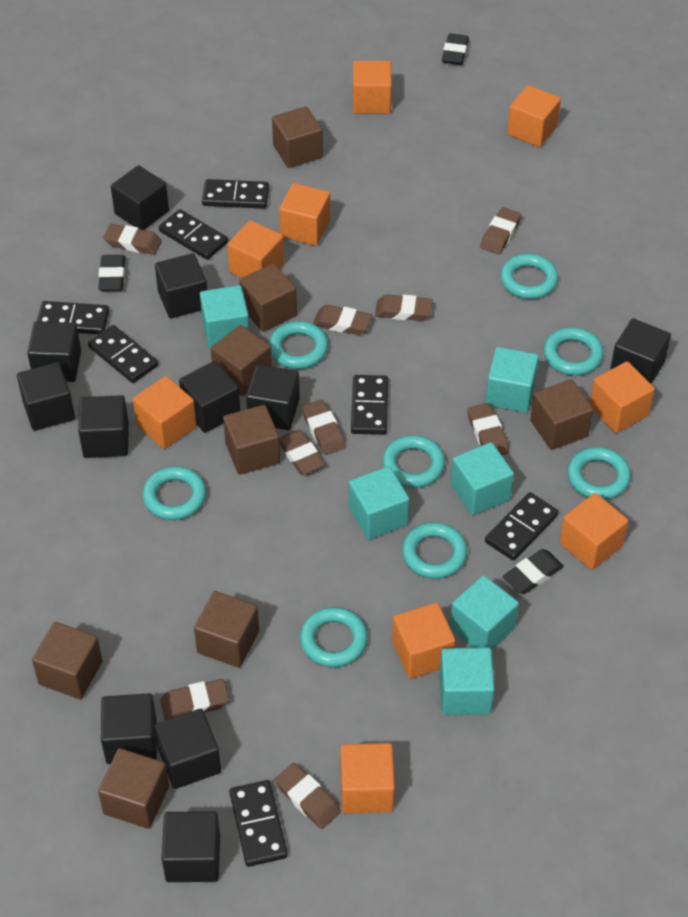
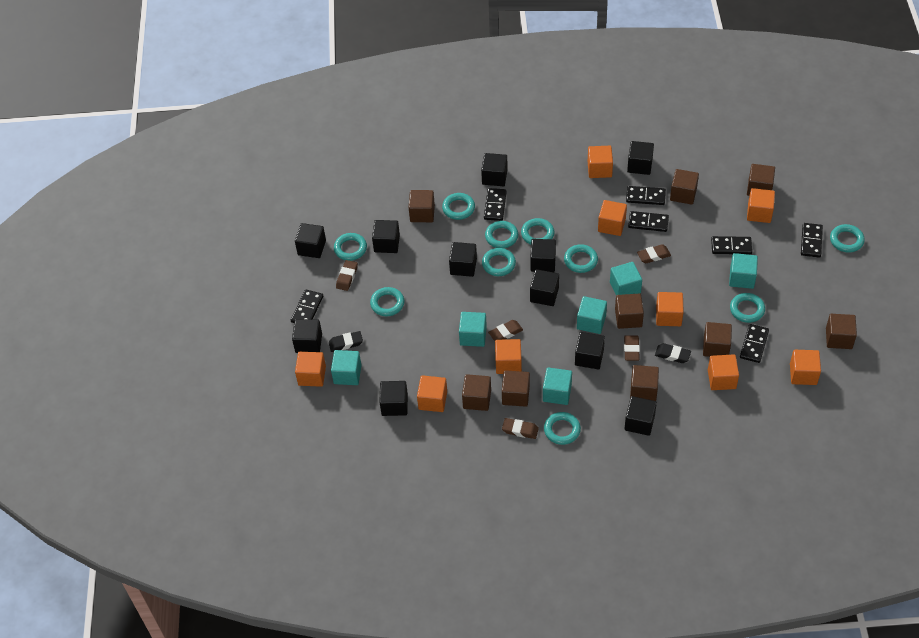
black eraser: 3 -> 2
brown cube: 8 -> 9
brown eraser: 9 -> 5
turquoise ring: 8 -> 10

